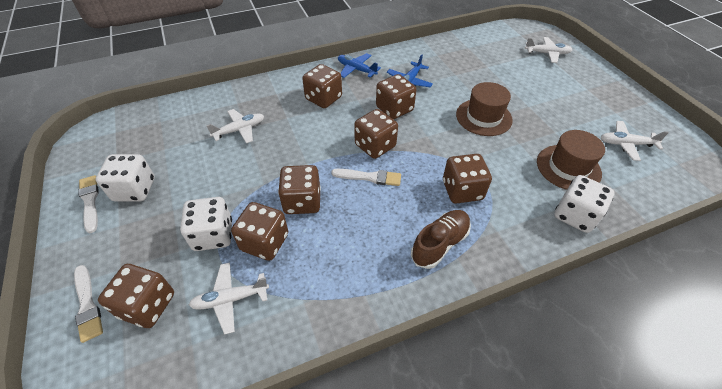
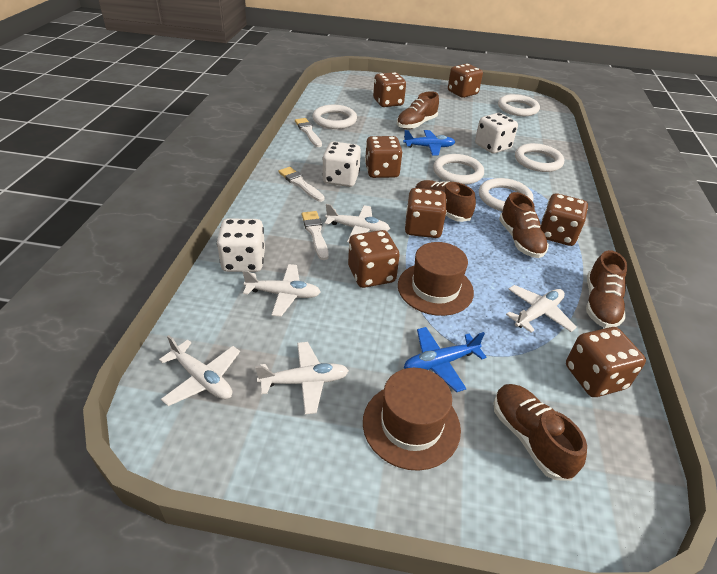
brown shoe: 1 -> 5
white plane: 4 -> 5
white ring: 0 -> 5

